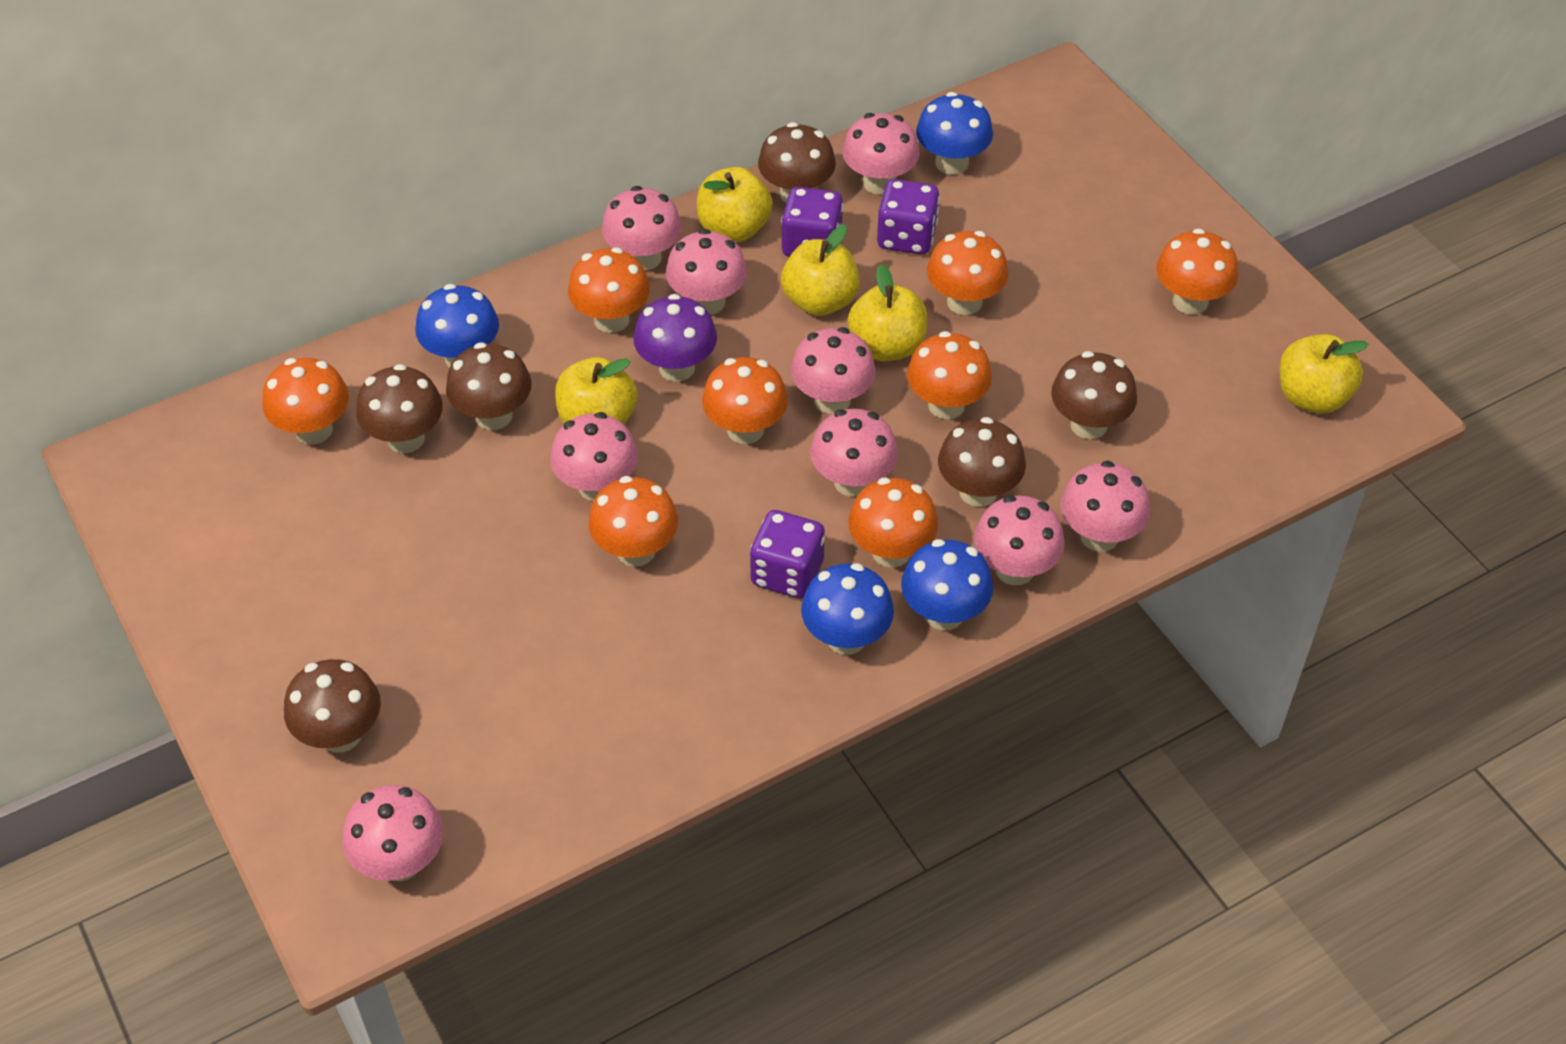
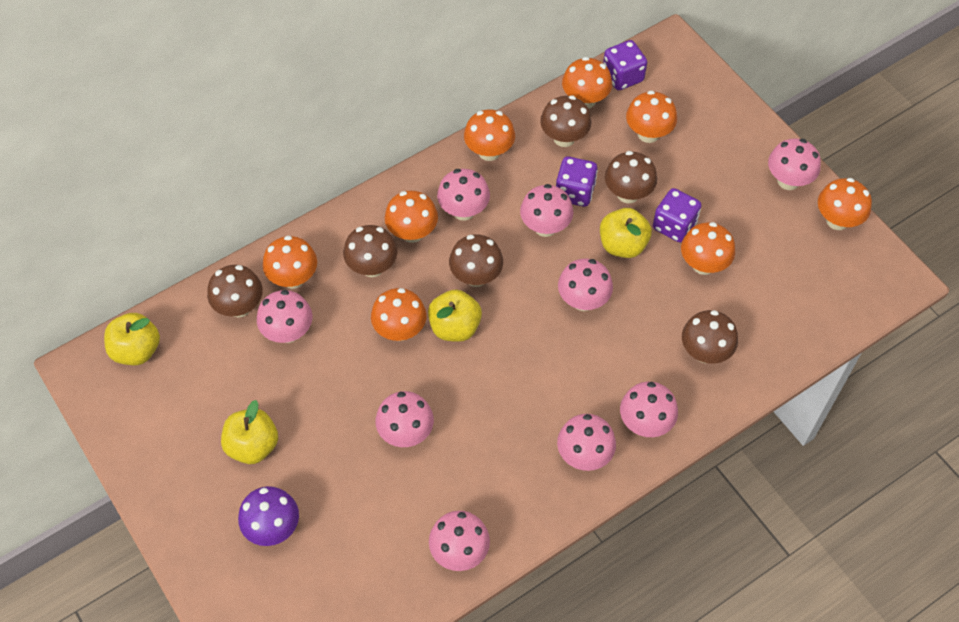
blue mushroom: 4 -> 0
yellow apple: 5 -> 4

